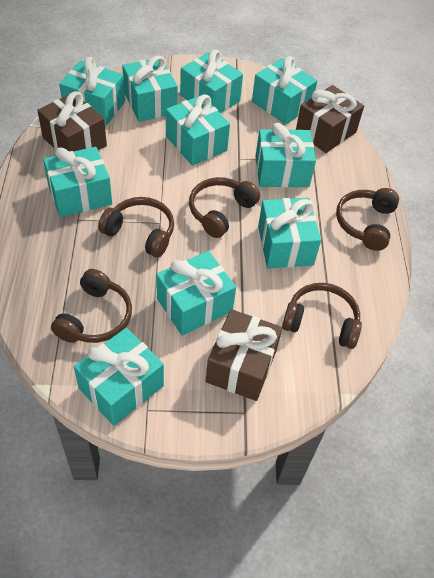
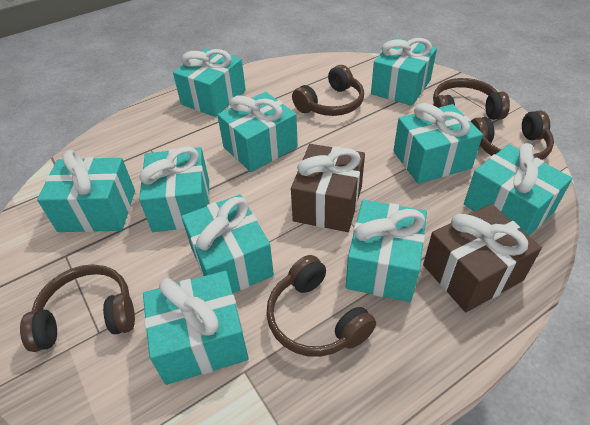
brown gift: 3 -> 2

